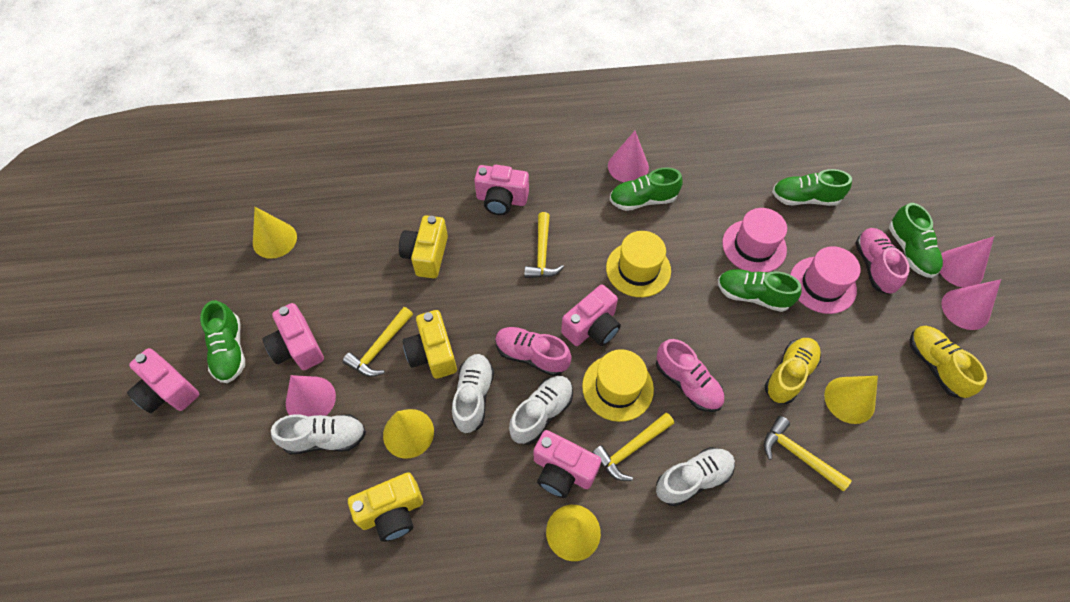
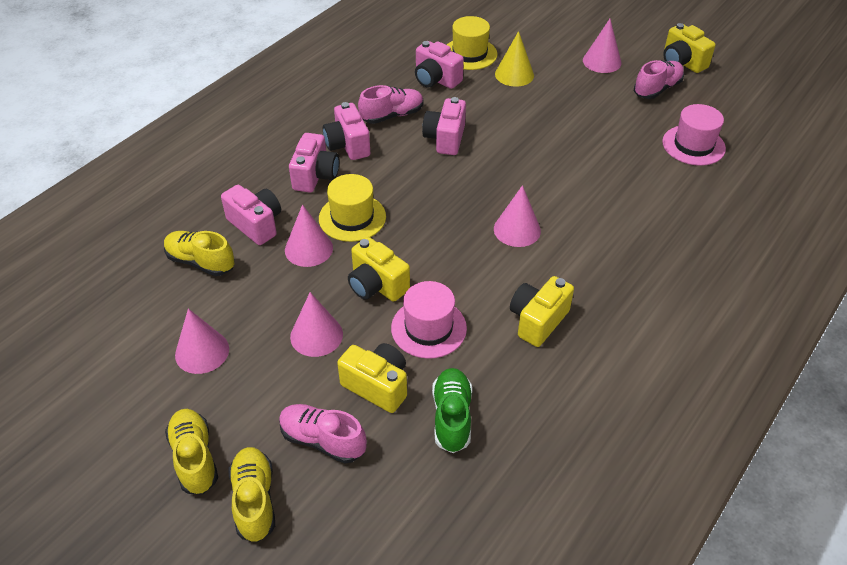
green shoe: 5 -> 1
pink cone: 4 -> 5
white shoe: 4 -> 0
yellow camera: 3 -> 4
yellow cone: 4 -> 1
yellow hammer: 4 -> 0
yellow shoe: 2 -> 3

